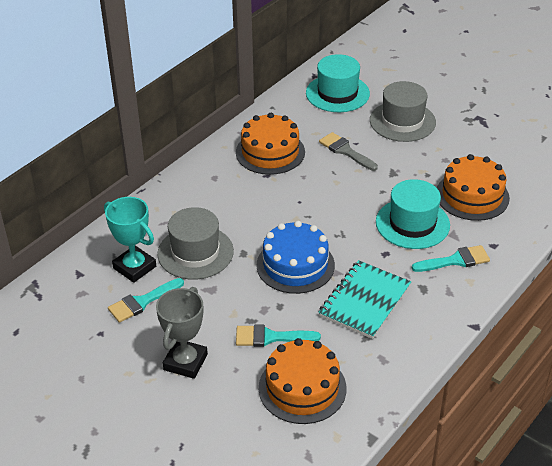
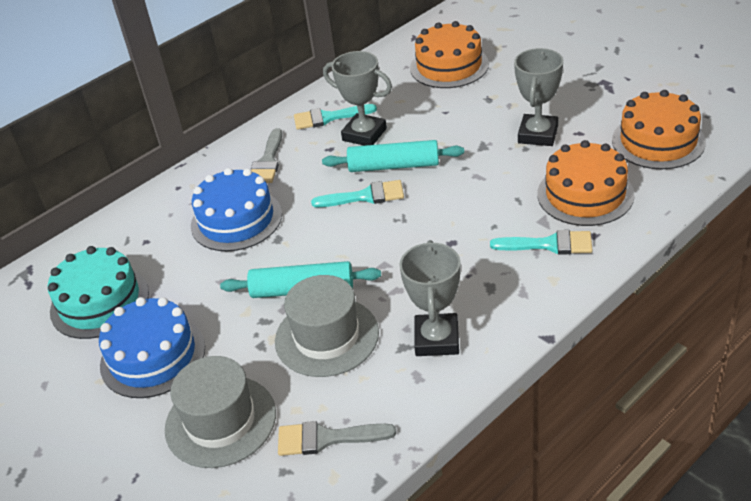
blue cake: 1 -> 2
grey brush: 1 -> 2
grey trophy: 1 -> 3
turquoise cake: 0 -> 1
turquoise hat: 2 -> 0
turquoise notebook: 1 -> 0
turquoise rolling pin: 0 -> 2
turquoise trophy: 1 -> 0

